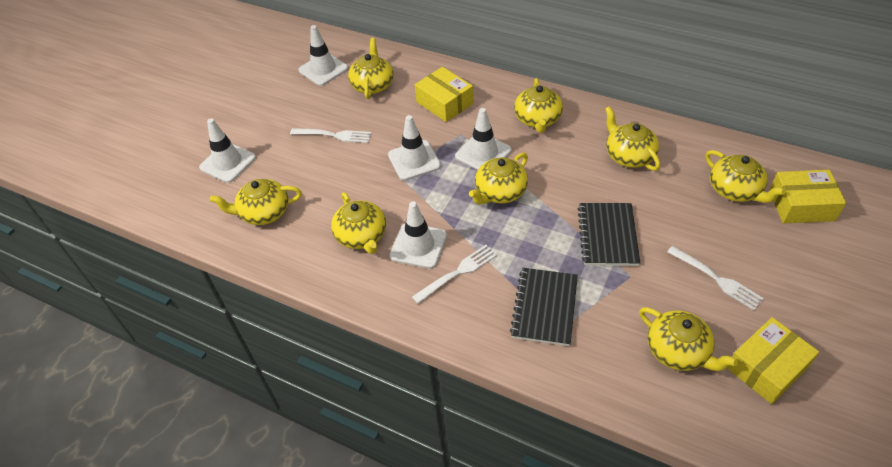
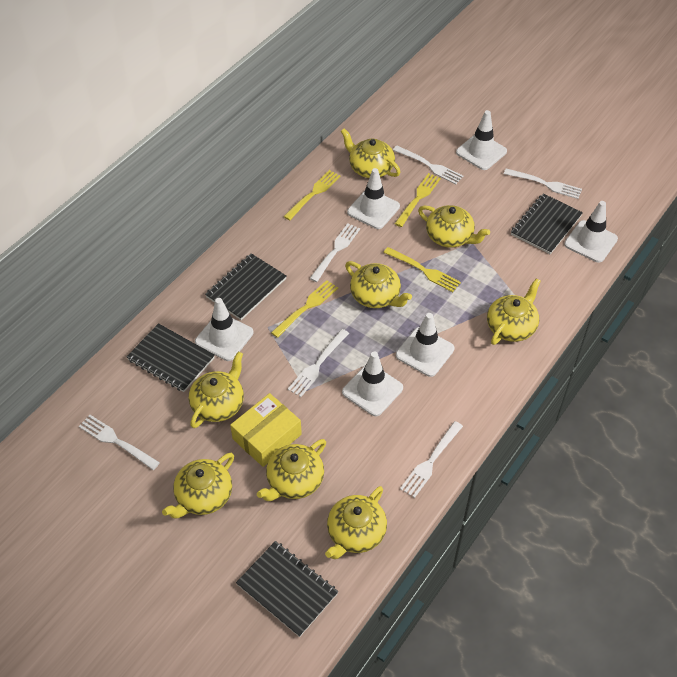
black notebook: 2 -> 4
white fork: 3 -> 6
white traffic cone: 5 -> 6
yellow box: 3 -> 1
yellow fork: 0 -> 4

